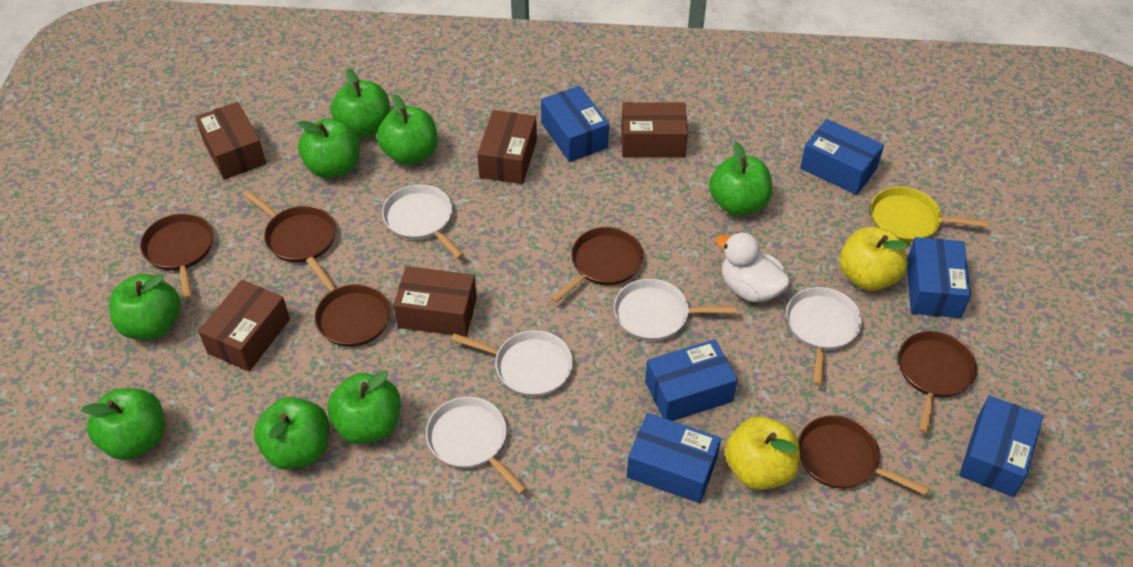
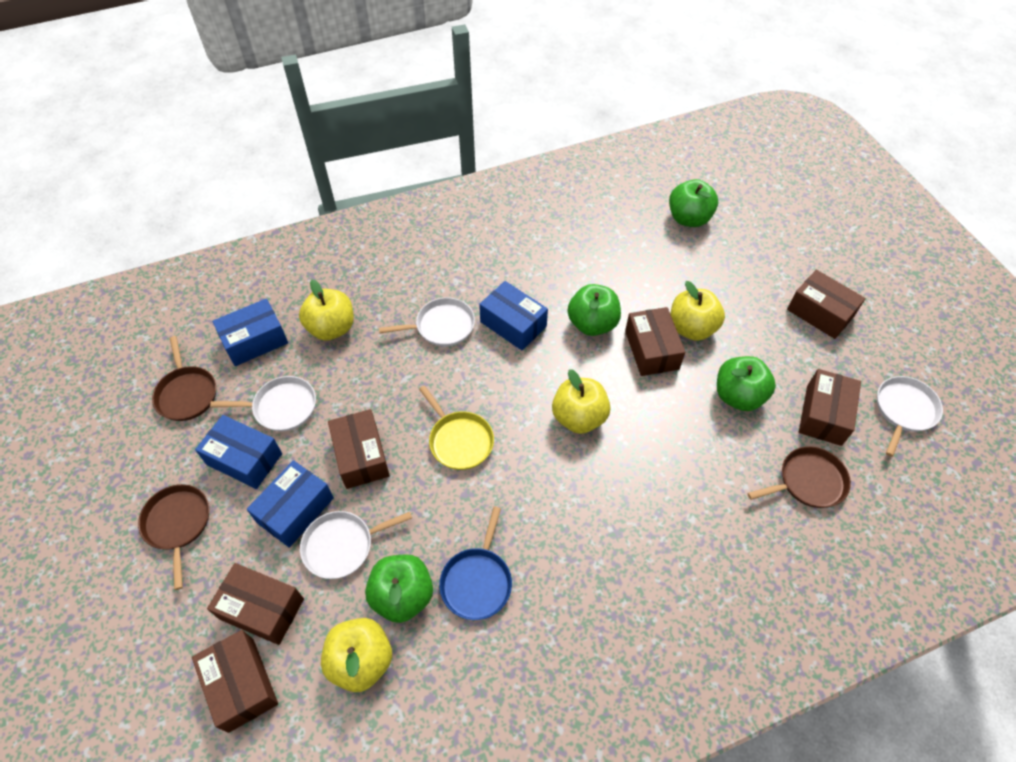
blue box: 6 -> 4
blue pan: 0 -> 1
brown box: 5 -> 6
brown pan: 6 -> 3
green apple: 8 -> 4
white duck: 1 -> 0
white pan: 5 -> 4
yellow apple: 2 -> 4

